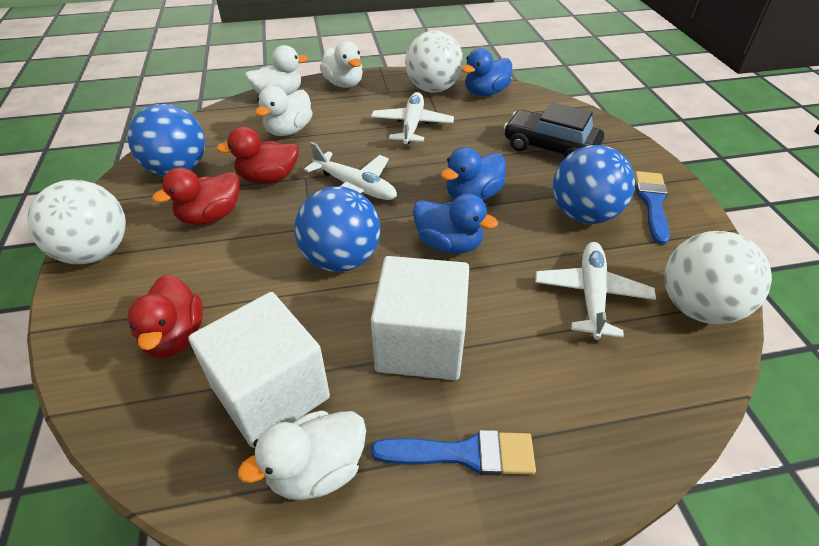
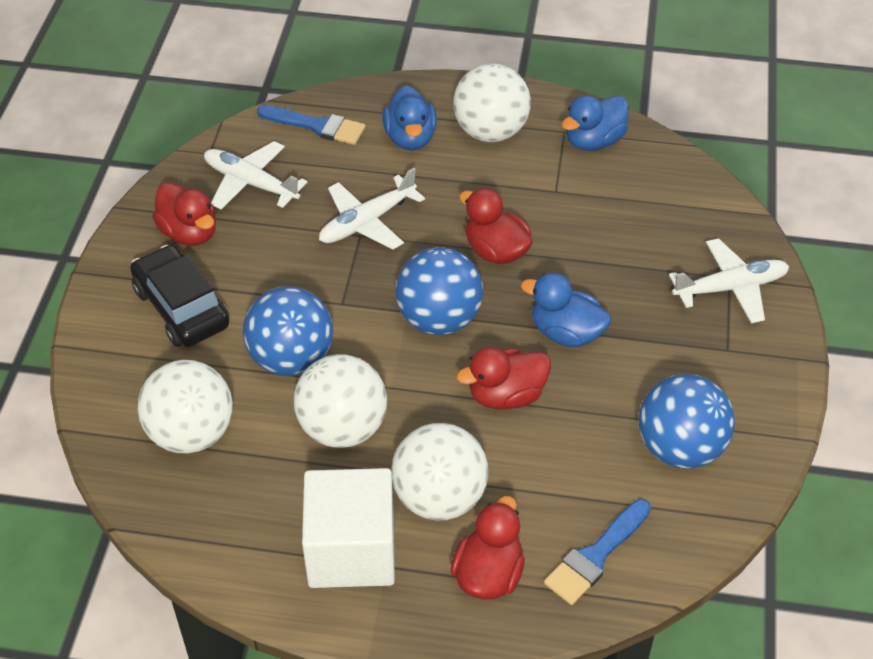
red duck: 3 -> 4
white ball: 3 -> 4
white cube: 2 -> 1
white duck: 4 -> 0

